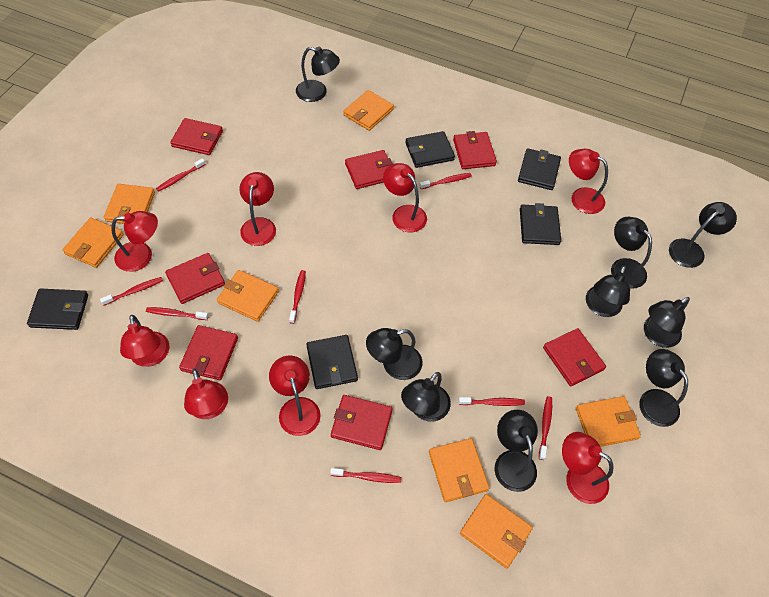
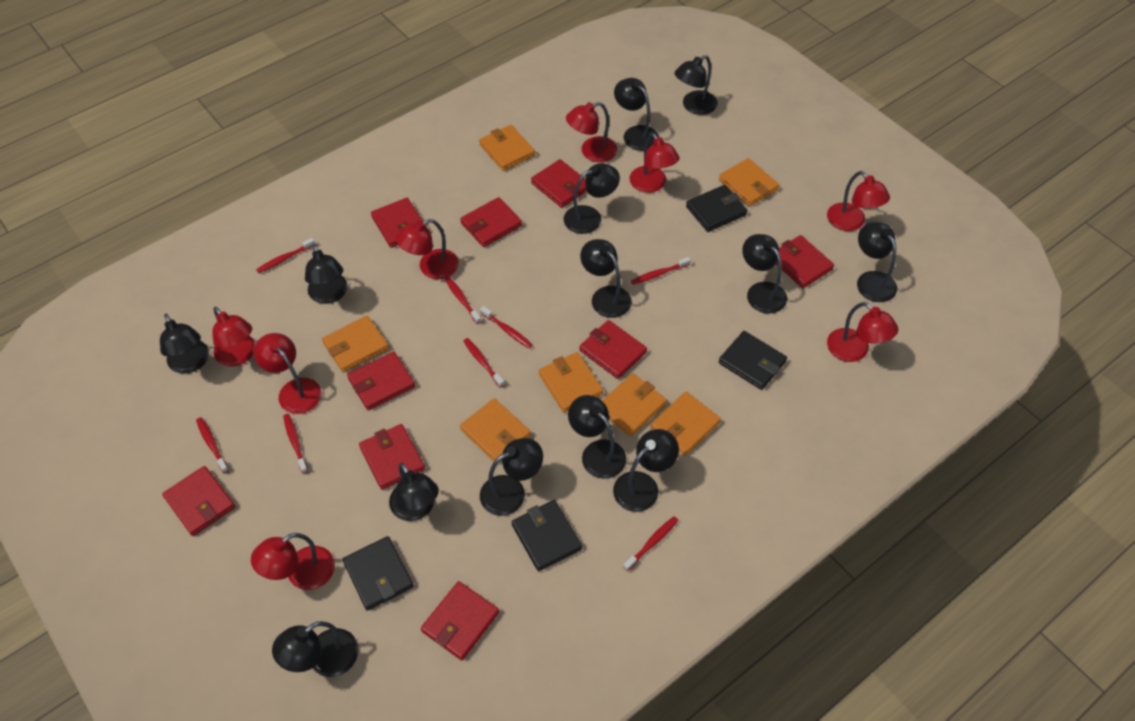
black lamp: 9 -> 13
black wallet: 5 -> 4
red wallet: 7 -> 9

